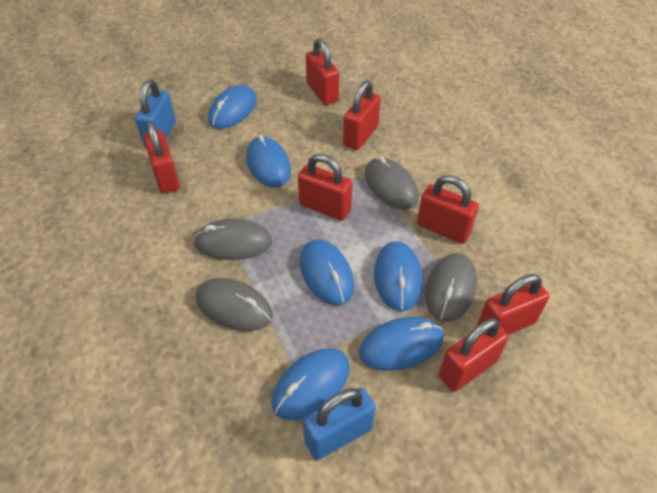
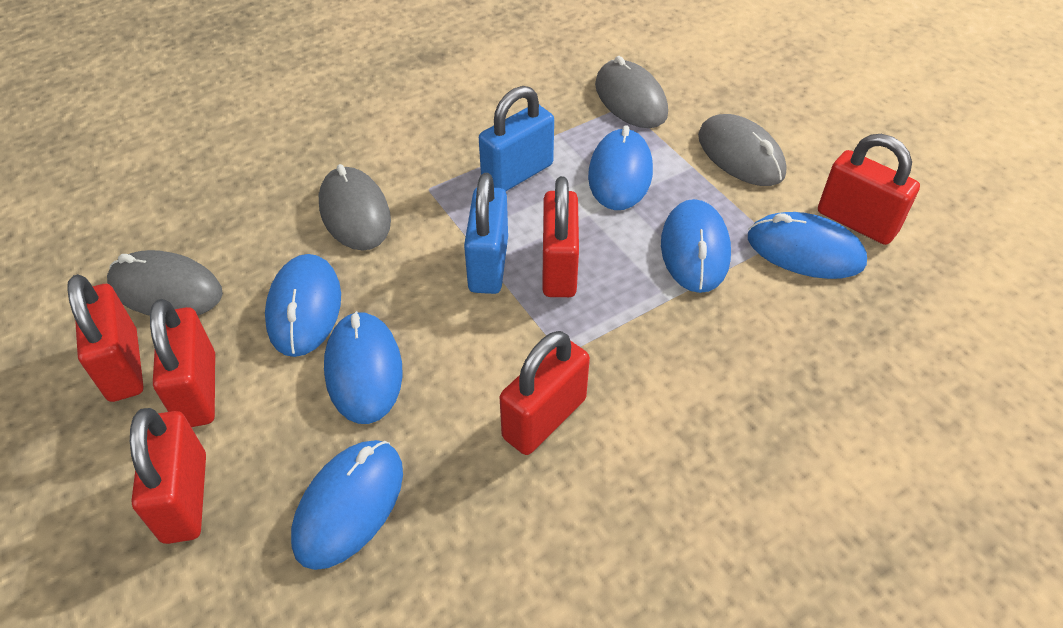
red padlock: 7 -> 6

